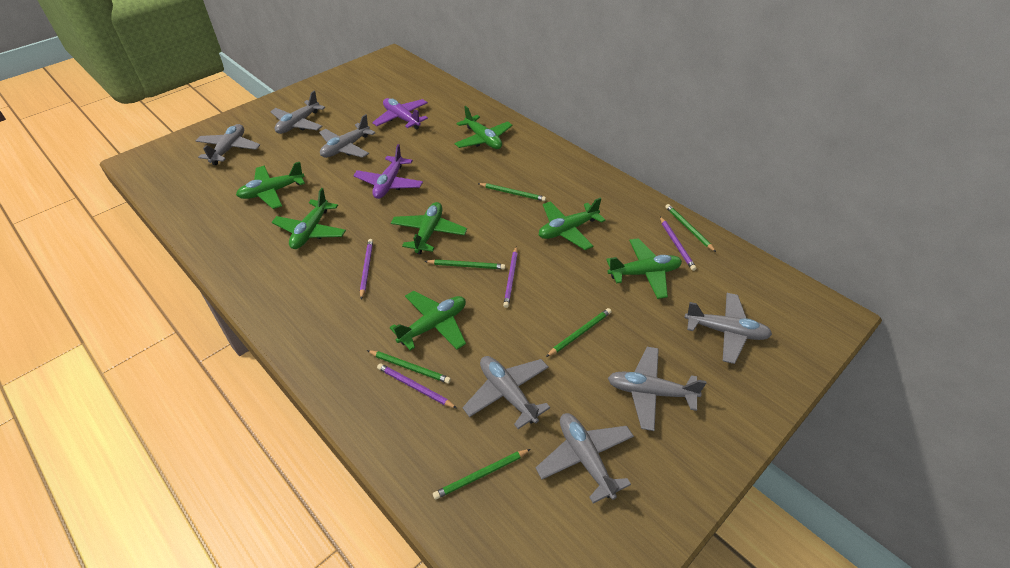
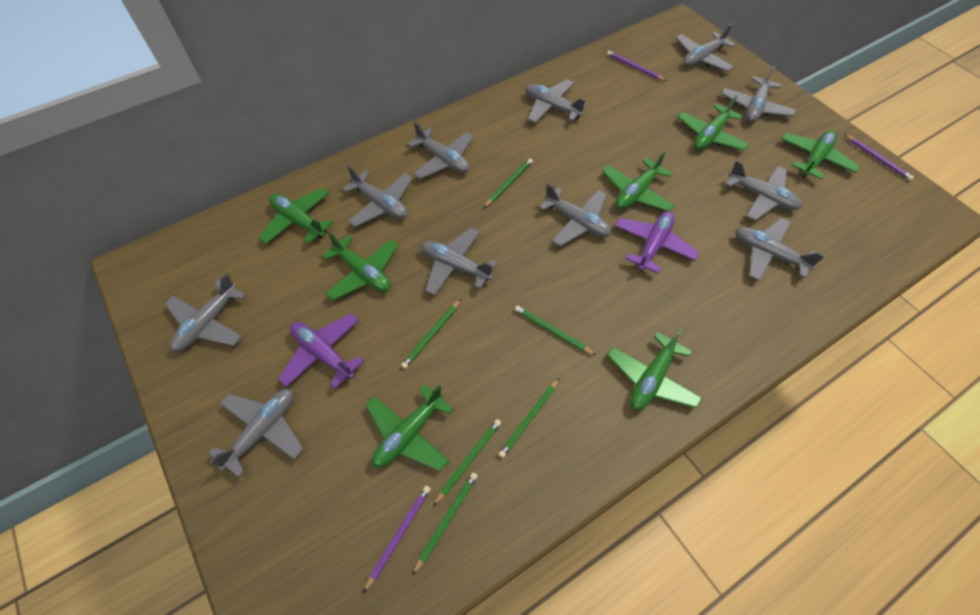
grey plane: 7 -> 11
purple pencil: 4 -> 3

